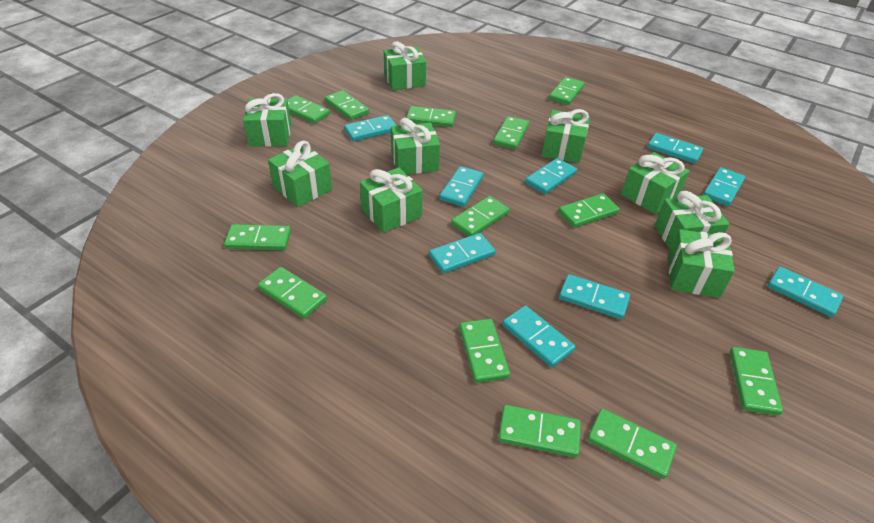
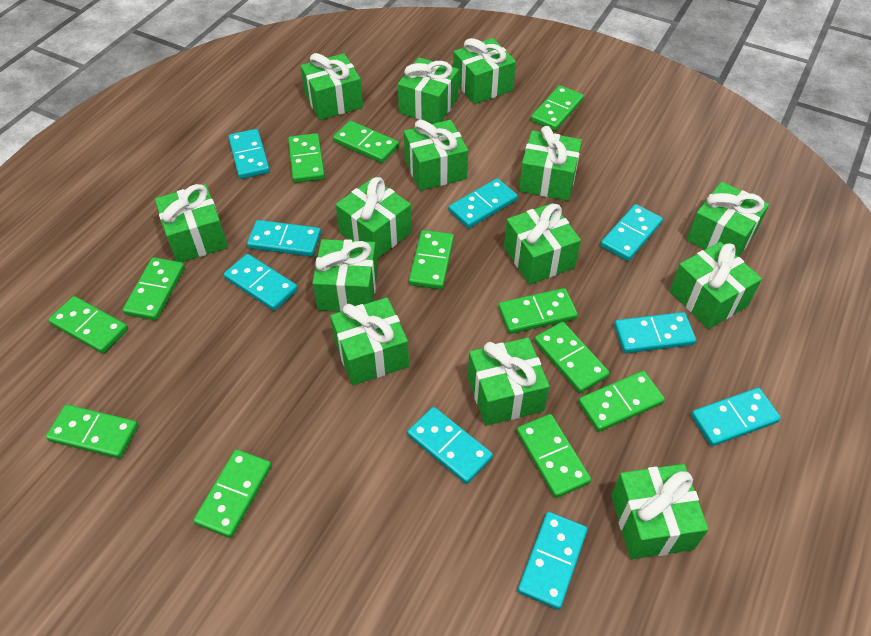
green domino: 13 -> 12
green gift: 9 -> 14

